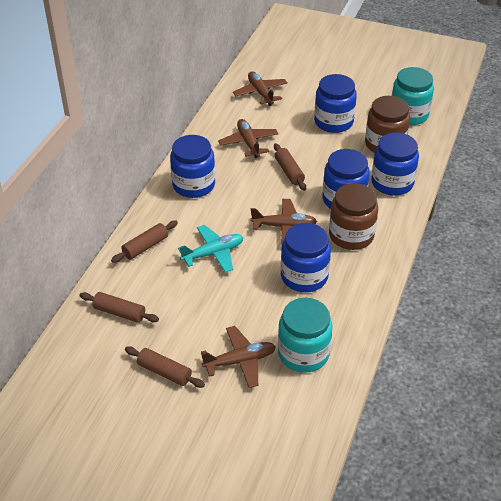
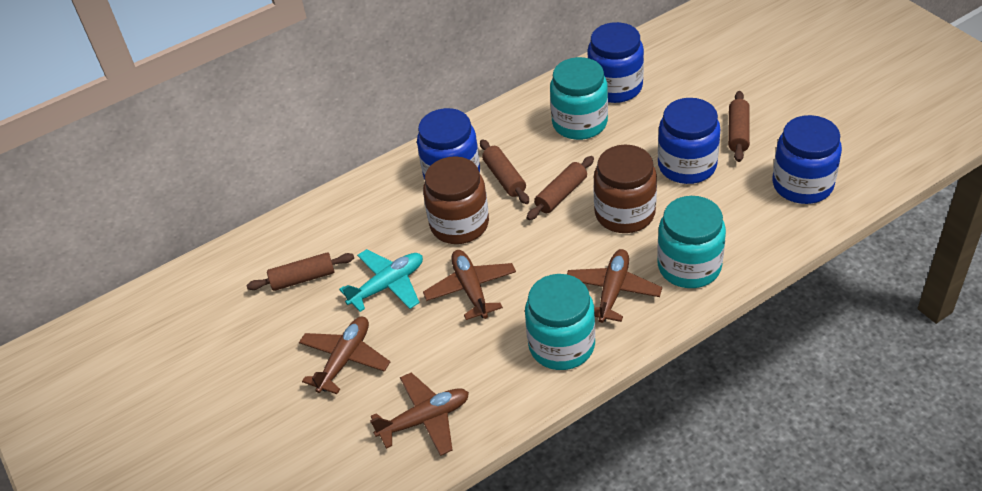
blue jar: 5 -> 4
turquoise jar: 2 -> 3

